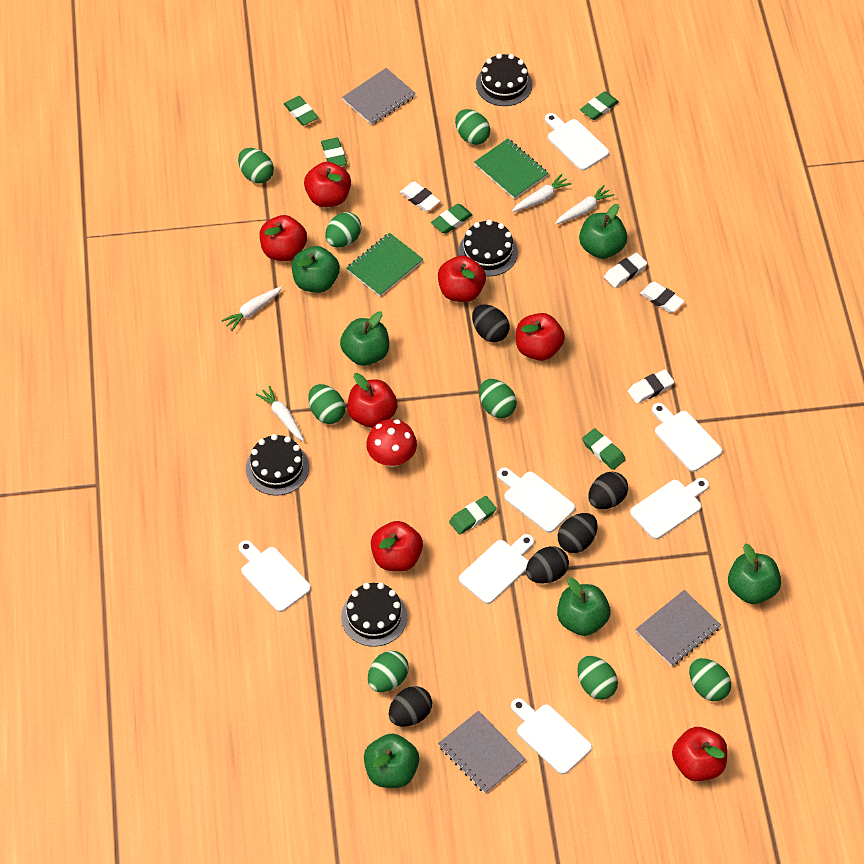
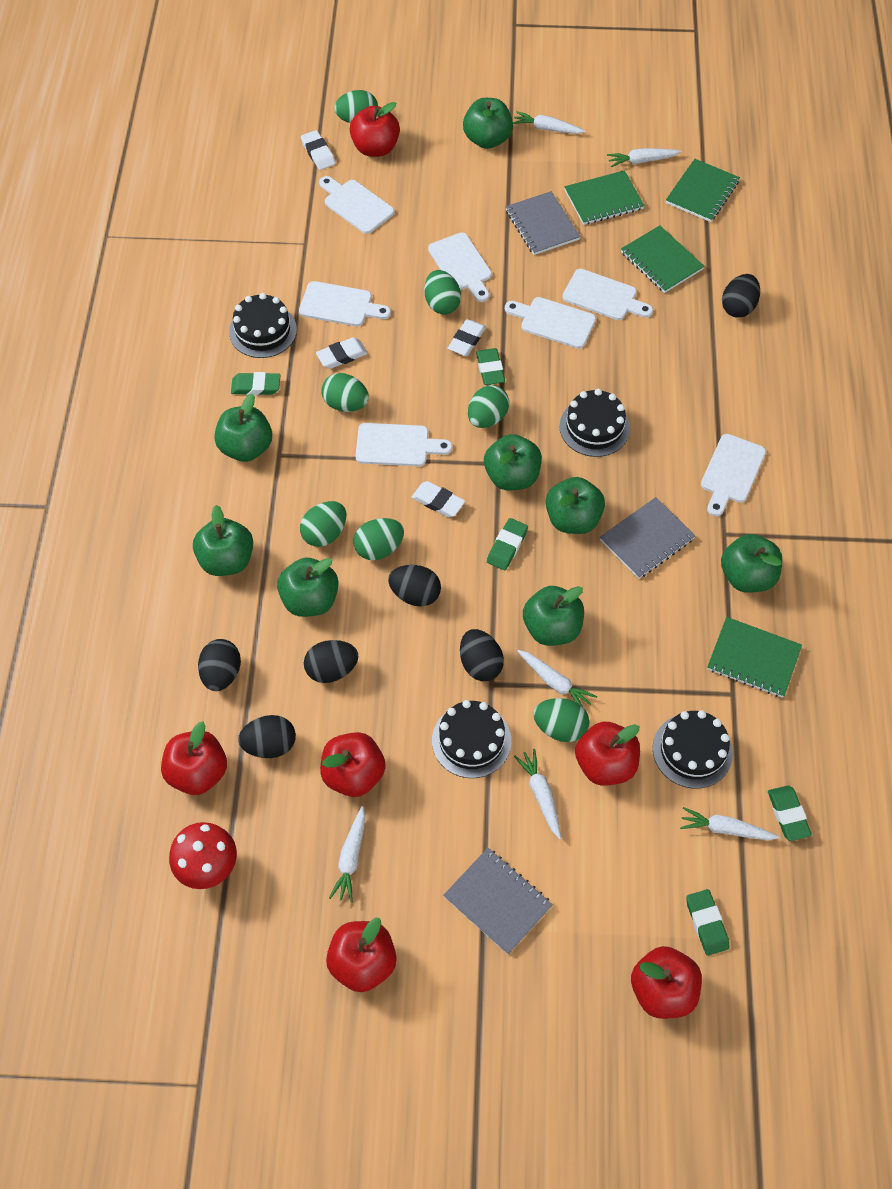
black egg: 5 -> 6
green apple: 6 -> 8
green egg: 8 -> 7
green eraser: 6 -> 5
green notebook: 2 -> 4
red apple: 7 -> 6
white carrot: 4 -> 6

